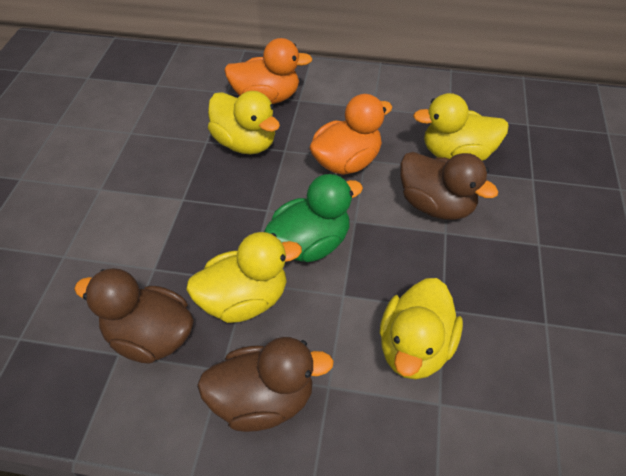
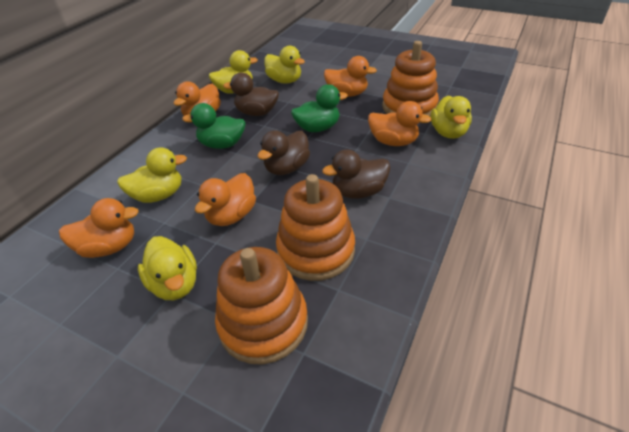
green duck: 1 -> 2
orange duck: 2 -> 5
orange stacking toy: 0 -> 3
yellow duck: 4 -> 5

